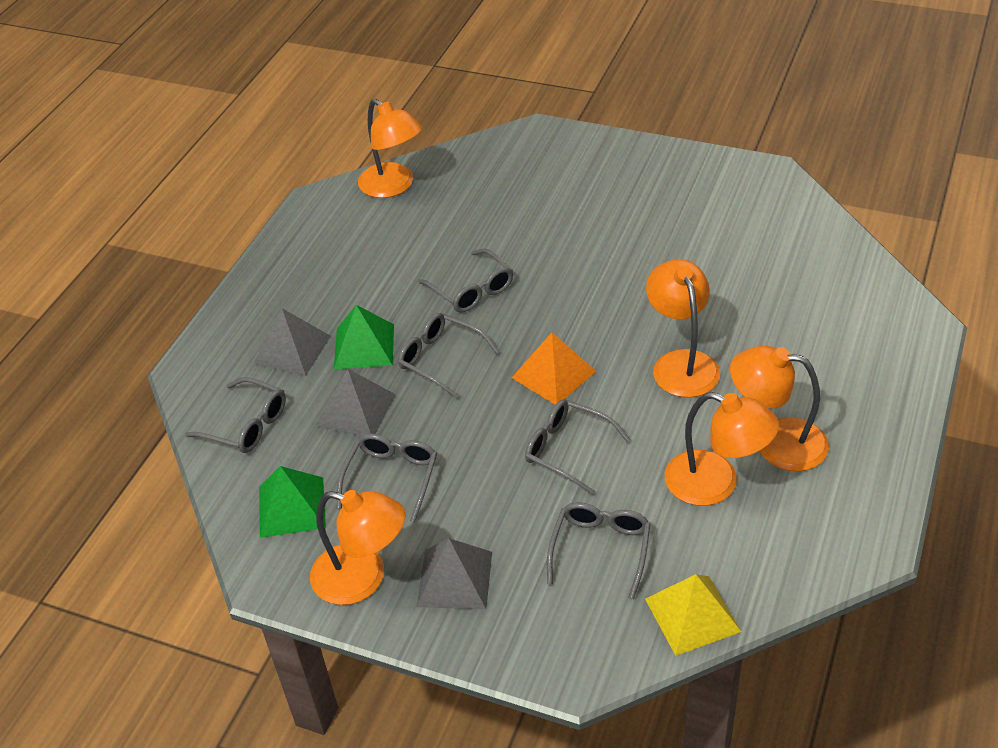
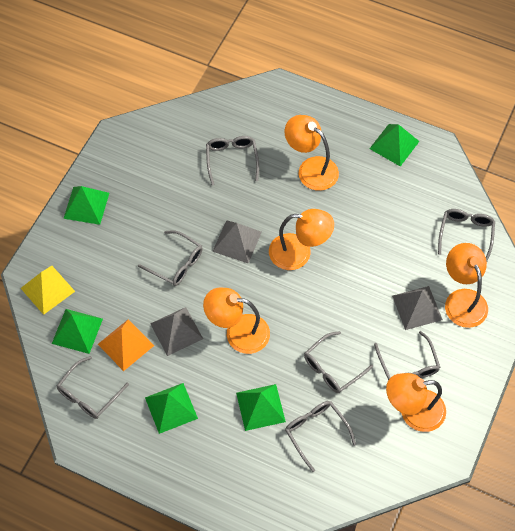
green pyramid: 2 -> 5
grey glasses: 6 -> 7

